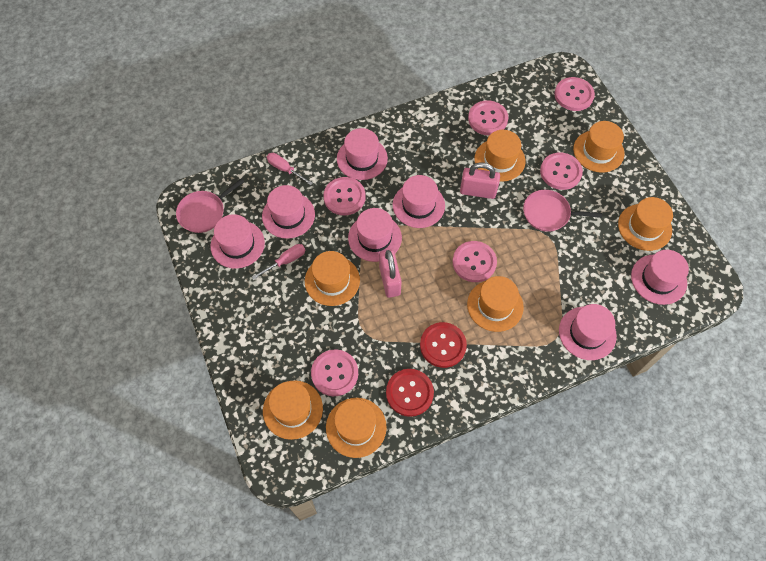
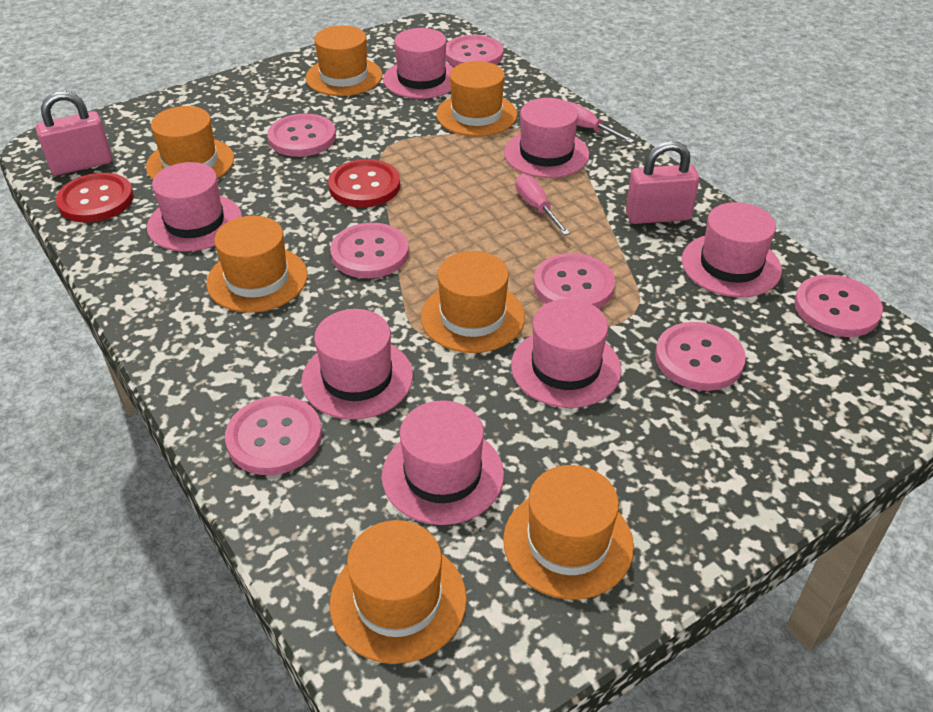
pink button: 6 -> 7
pink pan: 2 -> 0

